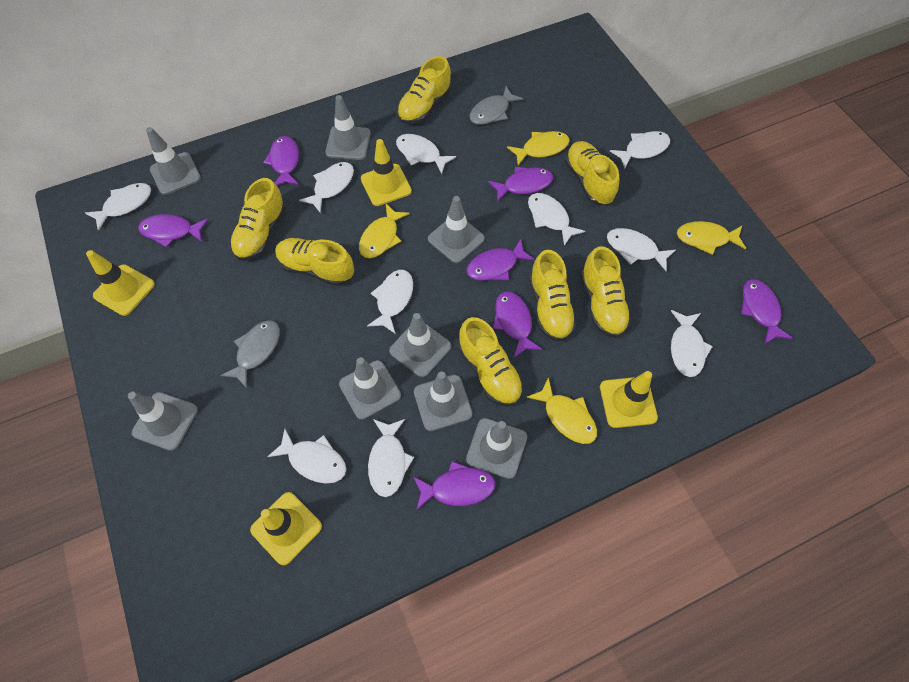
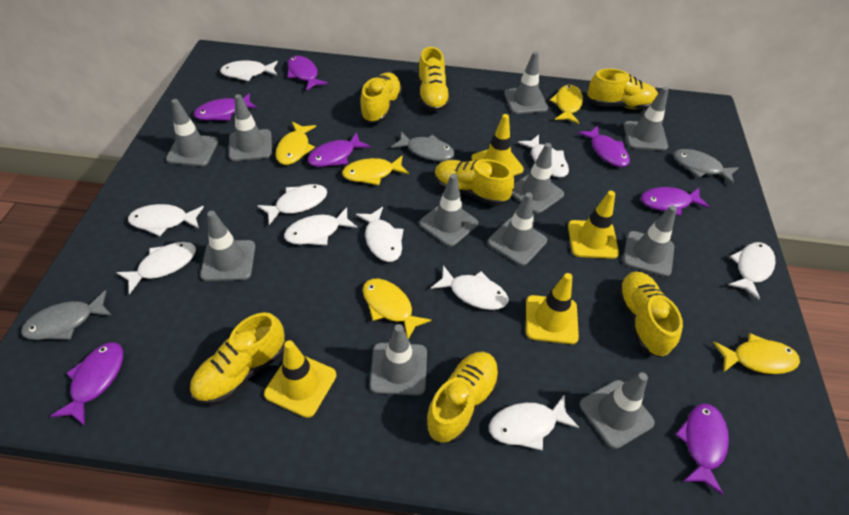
grey fish: 2 -> 3
grey traffic cone: 8 -> 11
yellow fish: 4 -> 5

